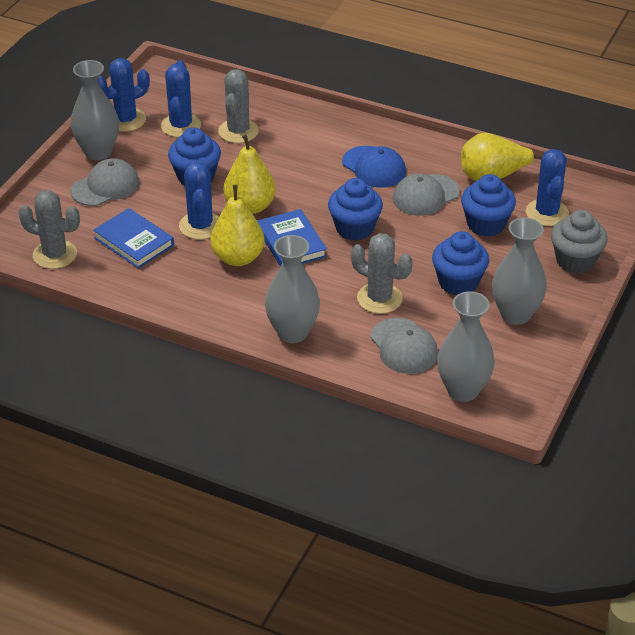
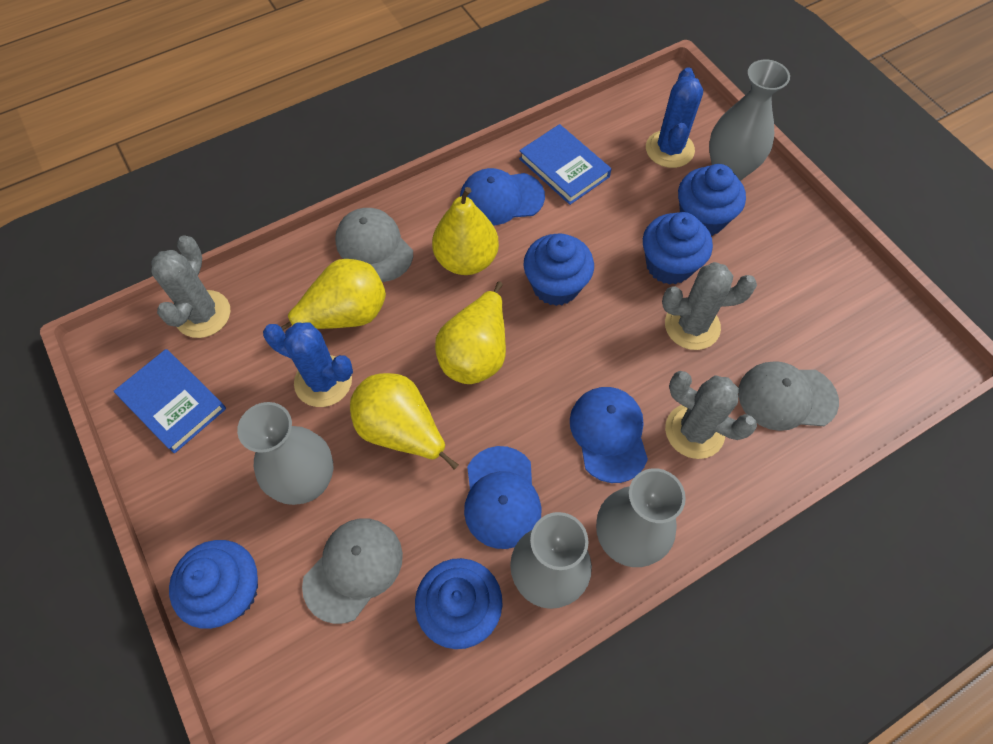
blue cactus: 4 -> 2
blue cap: 1 -> 3
blue cupcake: 4 -> 5
grey cupcake: 1 -> 0
yellow pear: 3 -> 4

